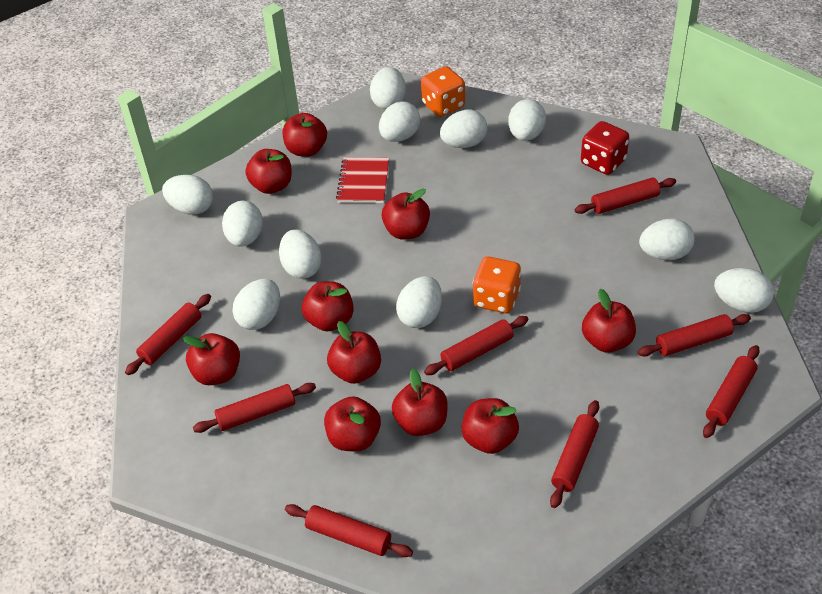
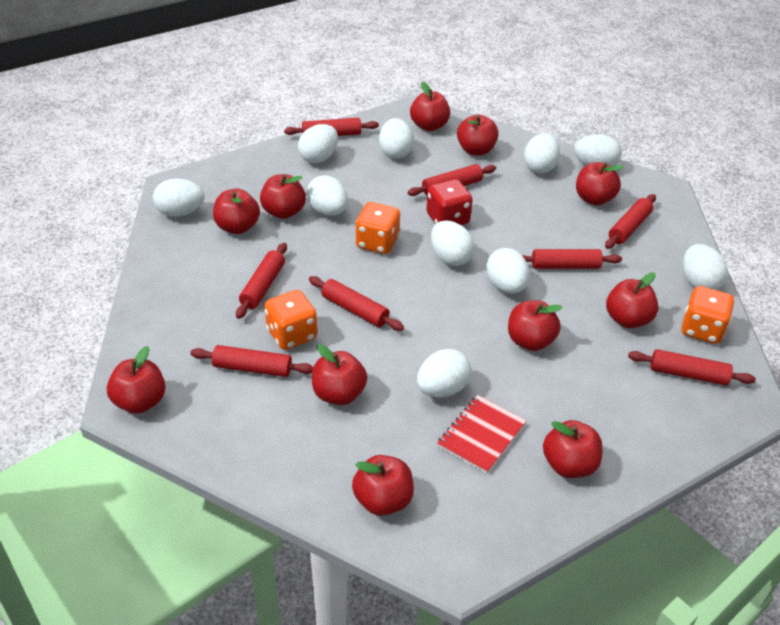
orange dice: 2 -> 3
red apple: 10 -> 11
white egg: 11 -> 10

